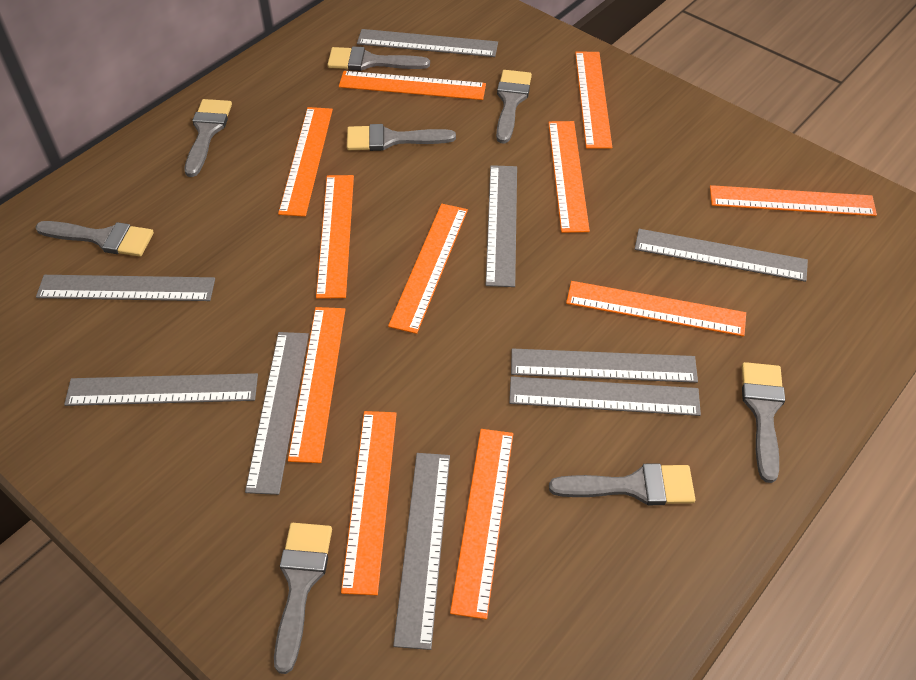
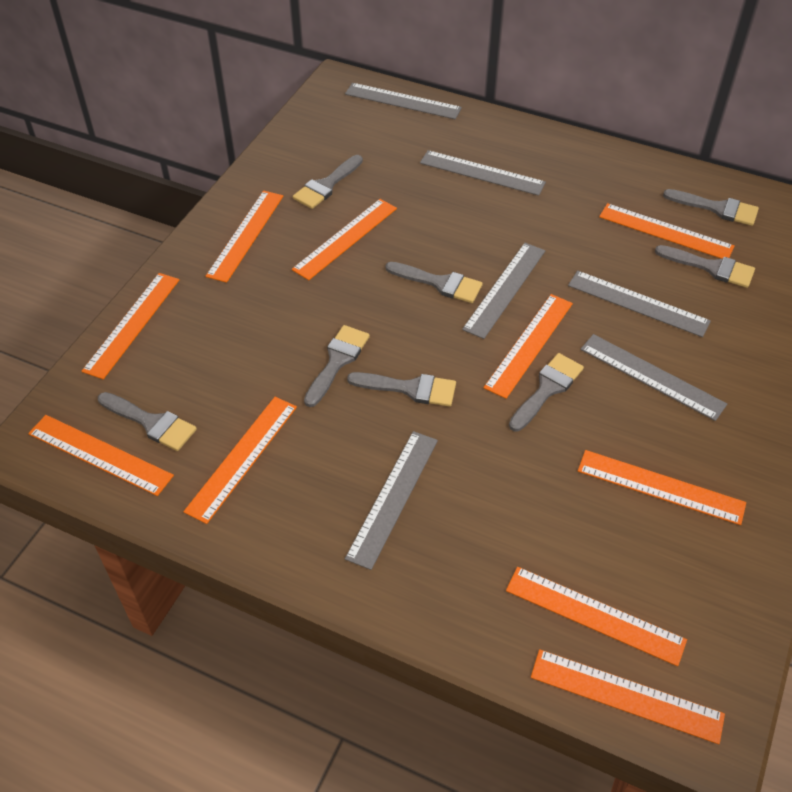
grey ruler: 9 -> 6
orange ruler: 11 -> 10

